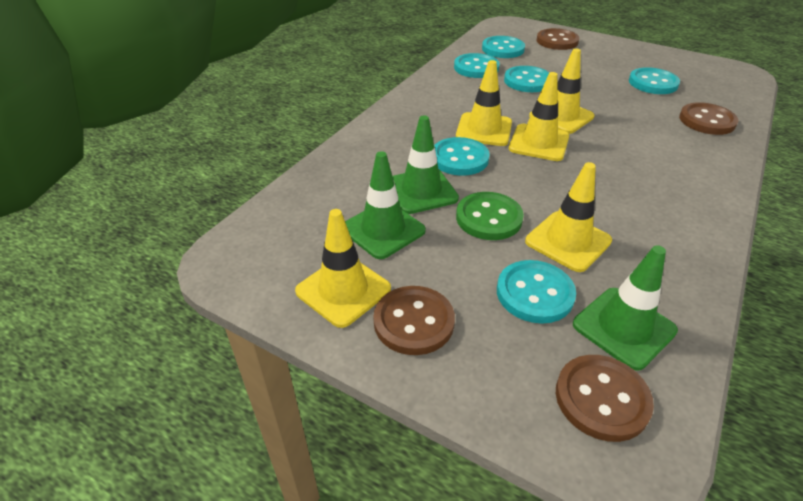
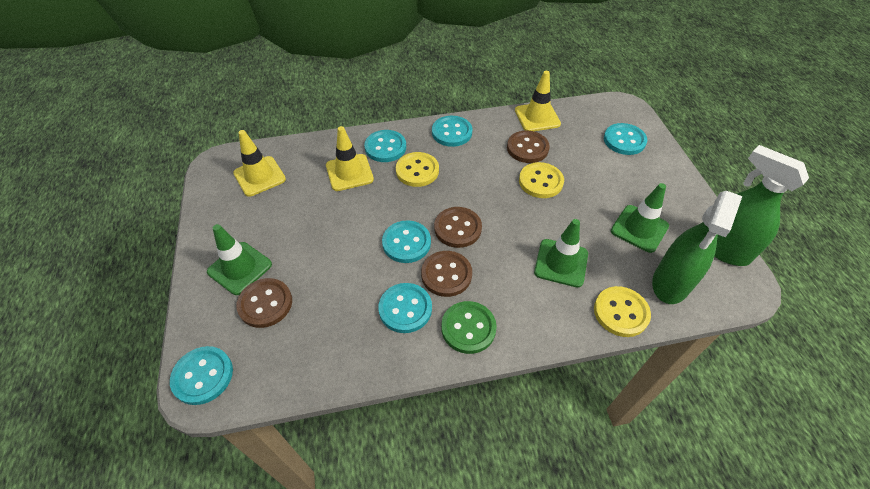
green spray bottle: 0 -> 2
yellow button: 0 -> 3
yellow traffic cone: 5 -> 3

